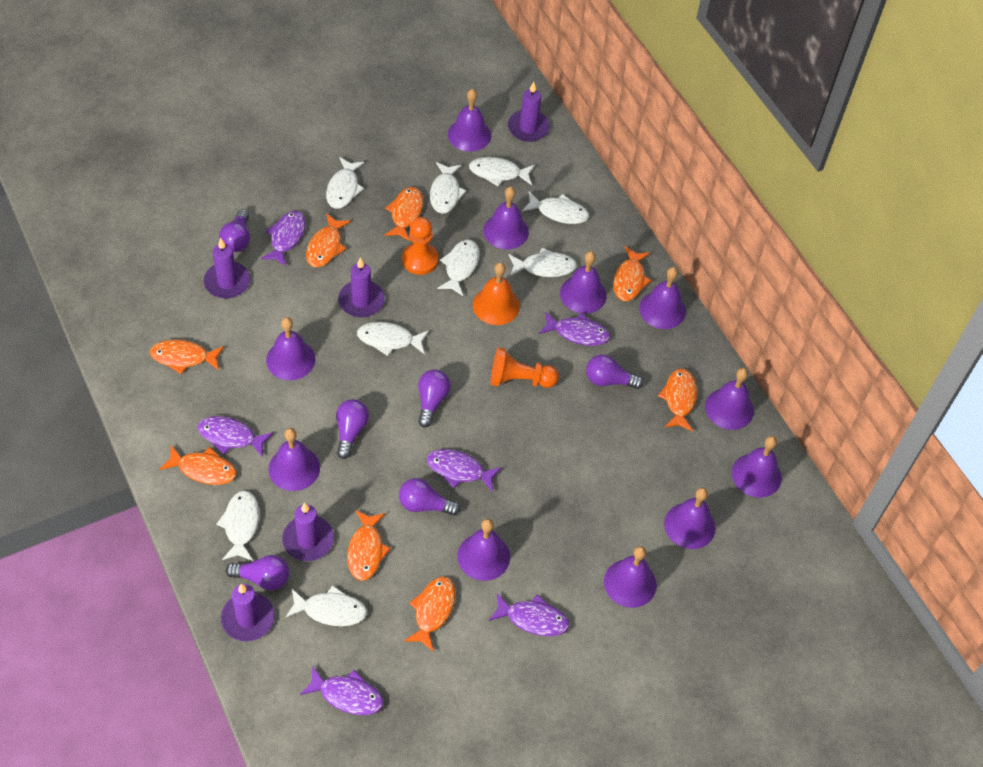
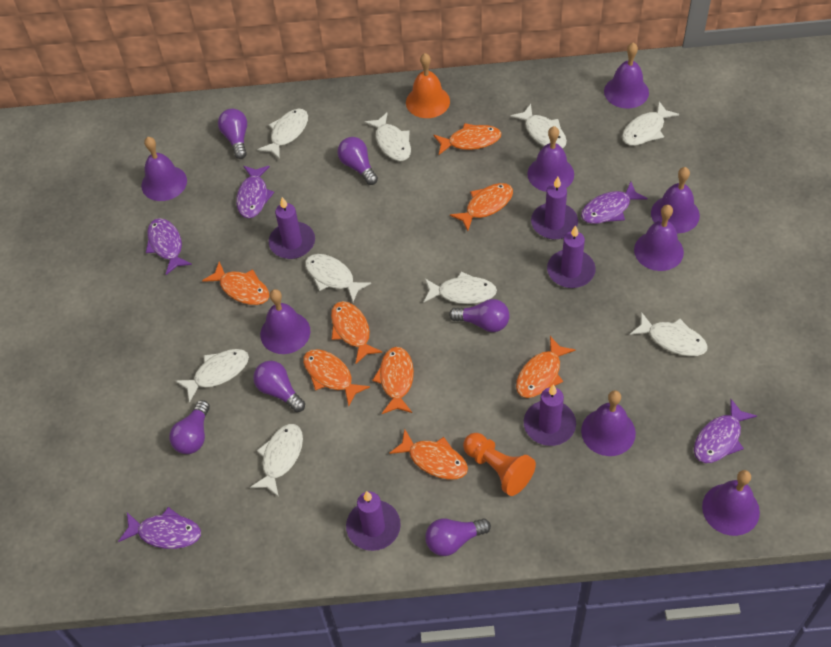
orange pawn: 2 -> 1
purple bell: 11 -> 8
purple fish: 6 -> 5

